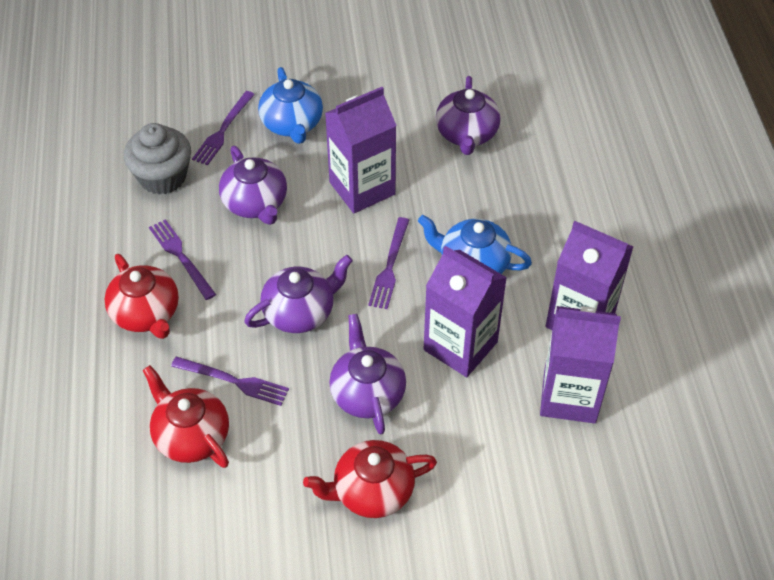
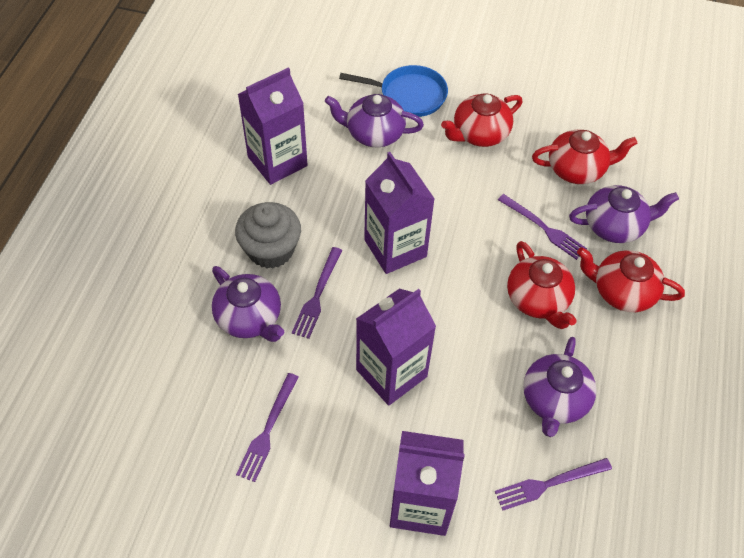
blue pan: 0 -> 1
blue teapot: 2 -> 0
red teapot: 3 -> 4

